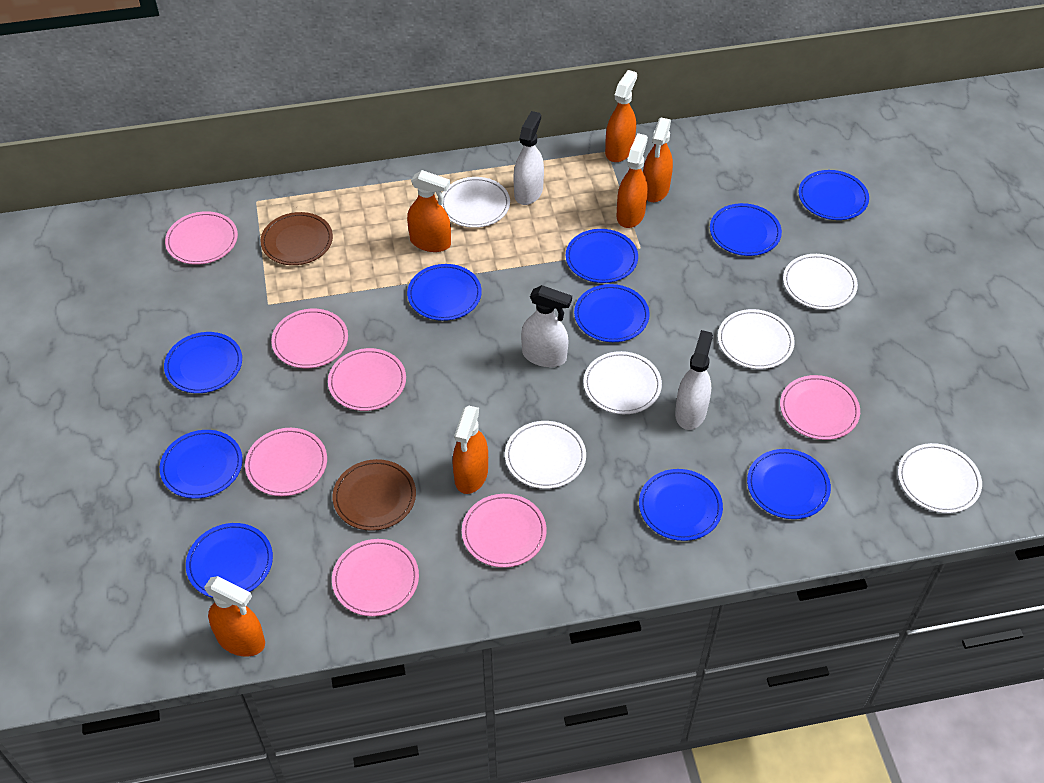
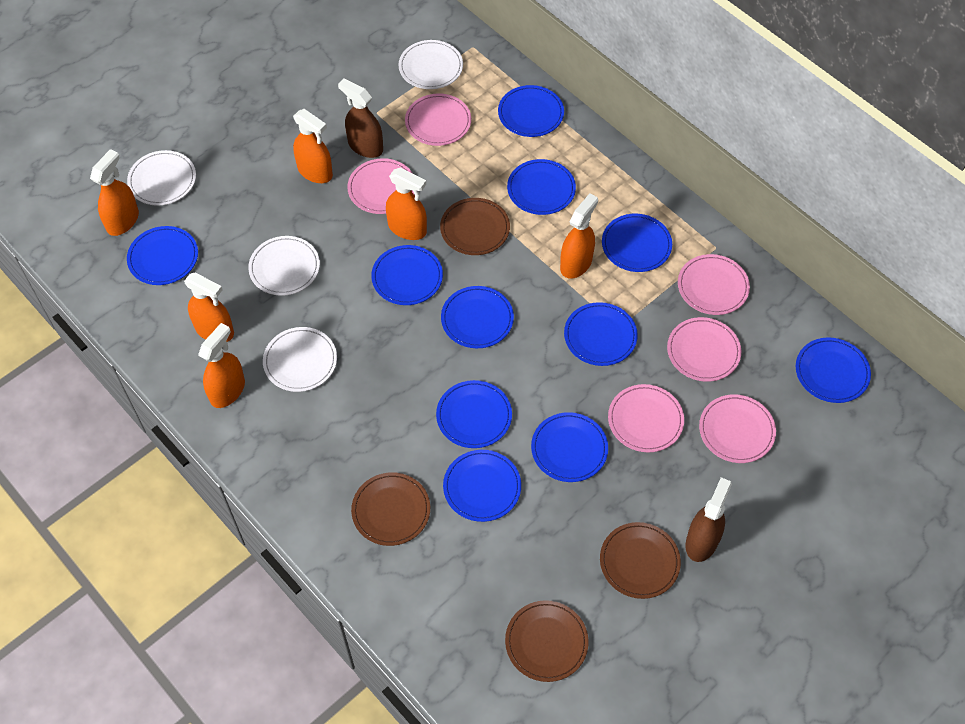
blue plate: 10 -> 11
brown plate: 2 -> 4
brown spray bottle: 0 -> 2
pink plate: 7 -> 6
white plate: 6 -> 4
white spray bottle: 3 -> 0

